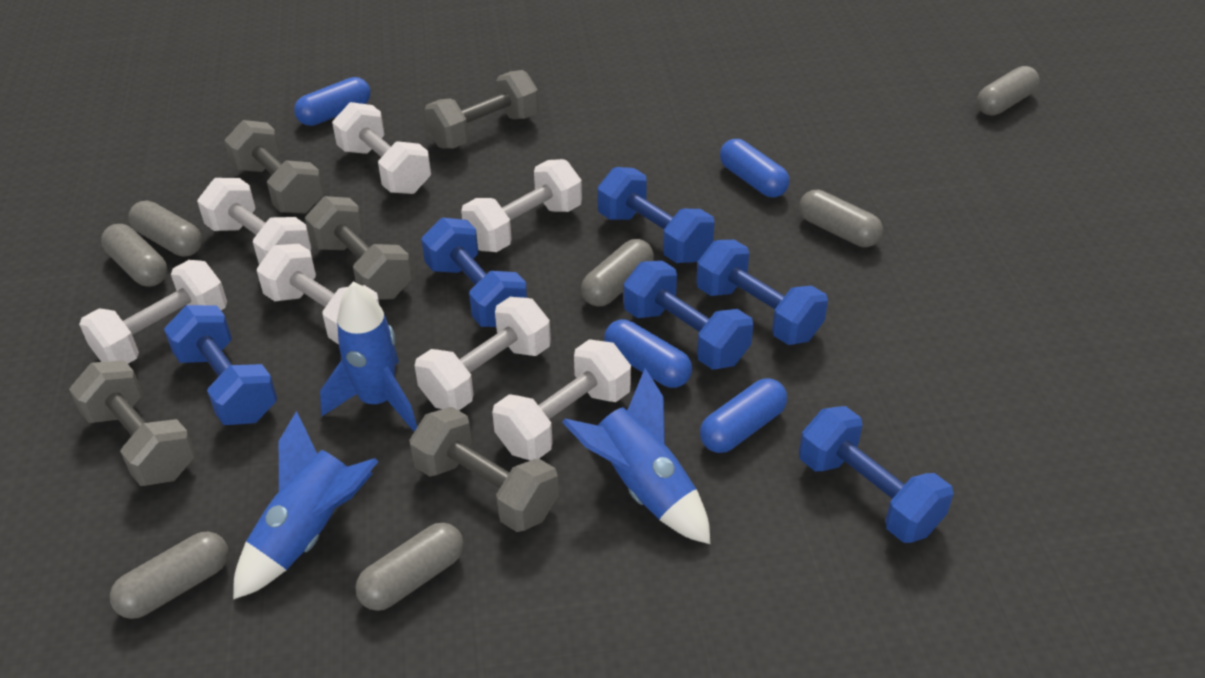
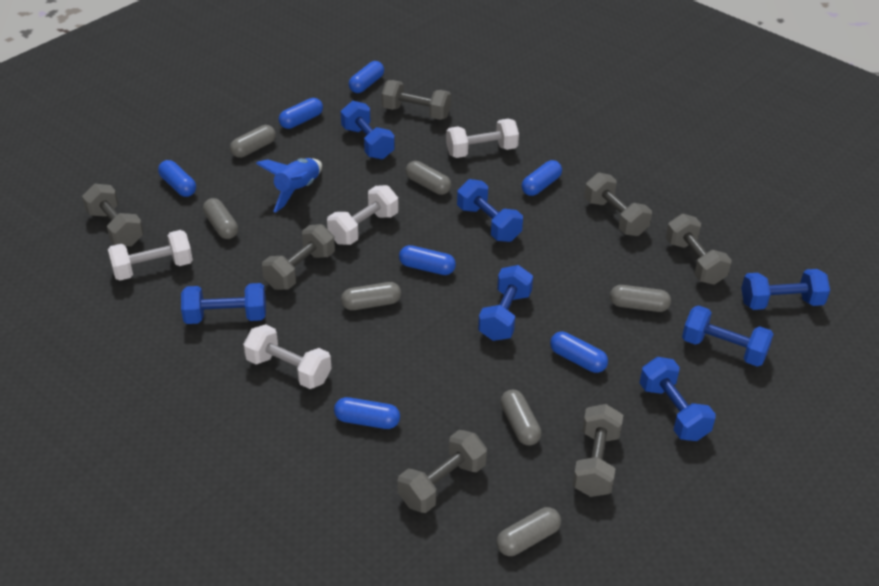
blue capsule: 4 -> 7
blue dumbbell: 6 -> 7
blue rocket: 3 -> 1
grey dumbbell: 5 -> 7
white dumbbell: 7 -> 4

